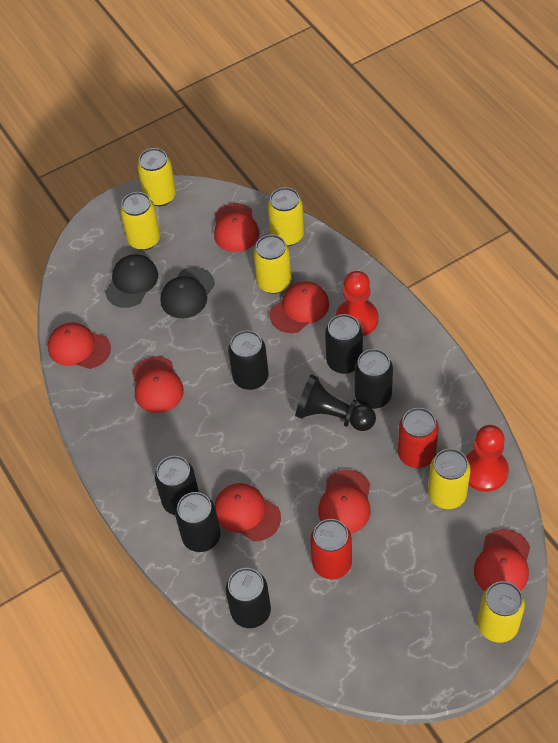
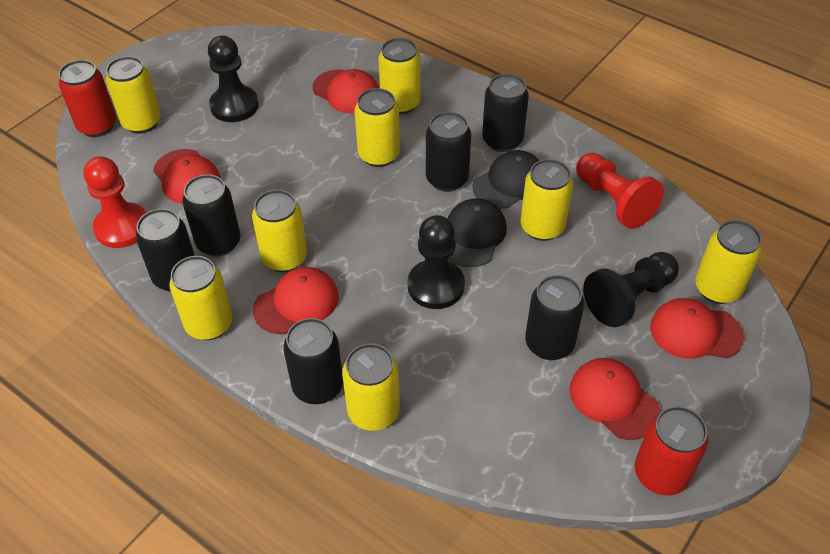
black pawn: 1 -> 3
red cap: 7 -> 5
yellow can: 6 -> 8

